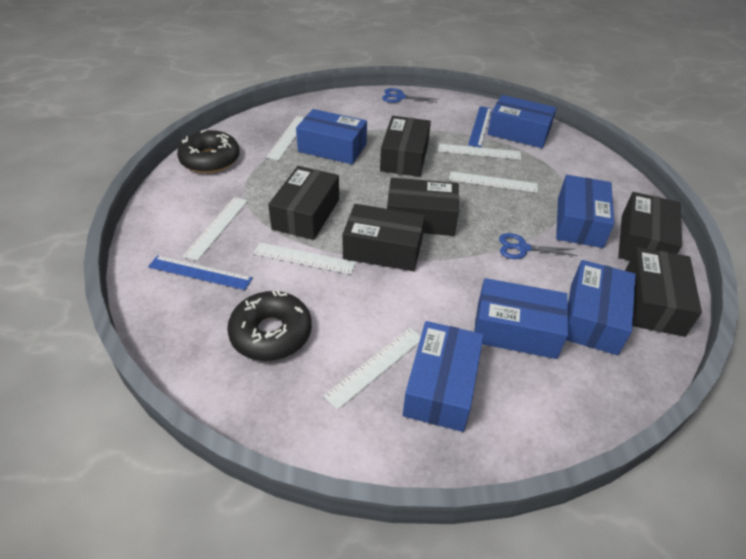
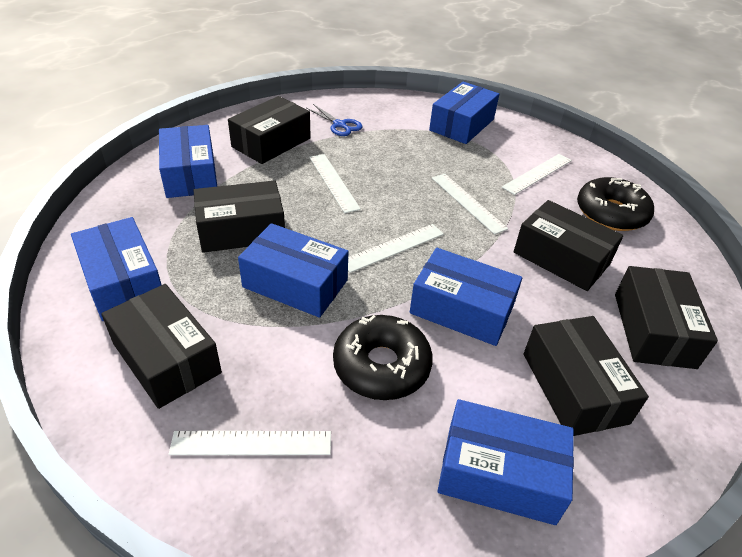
blue ruler: 2 -> 0
blue scissors: 2 -> 1
white ruler: 6 -> 5

